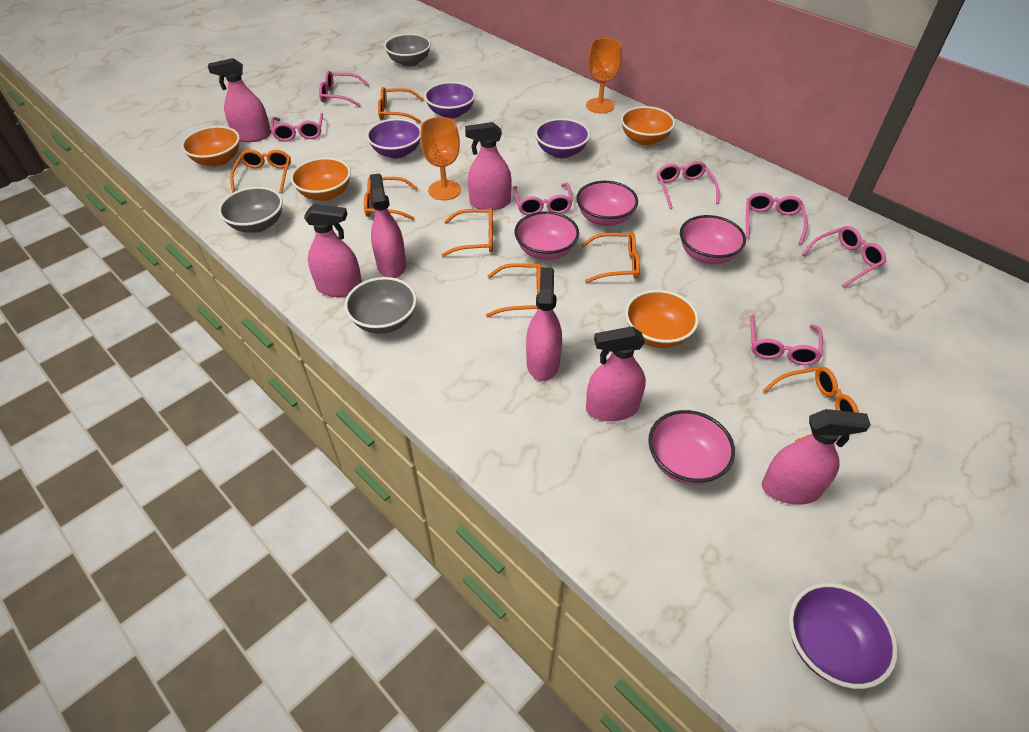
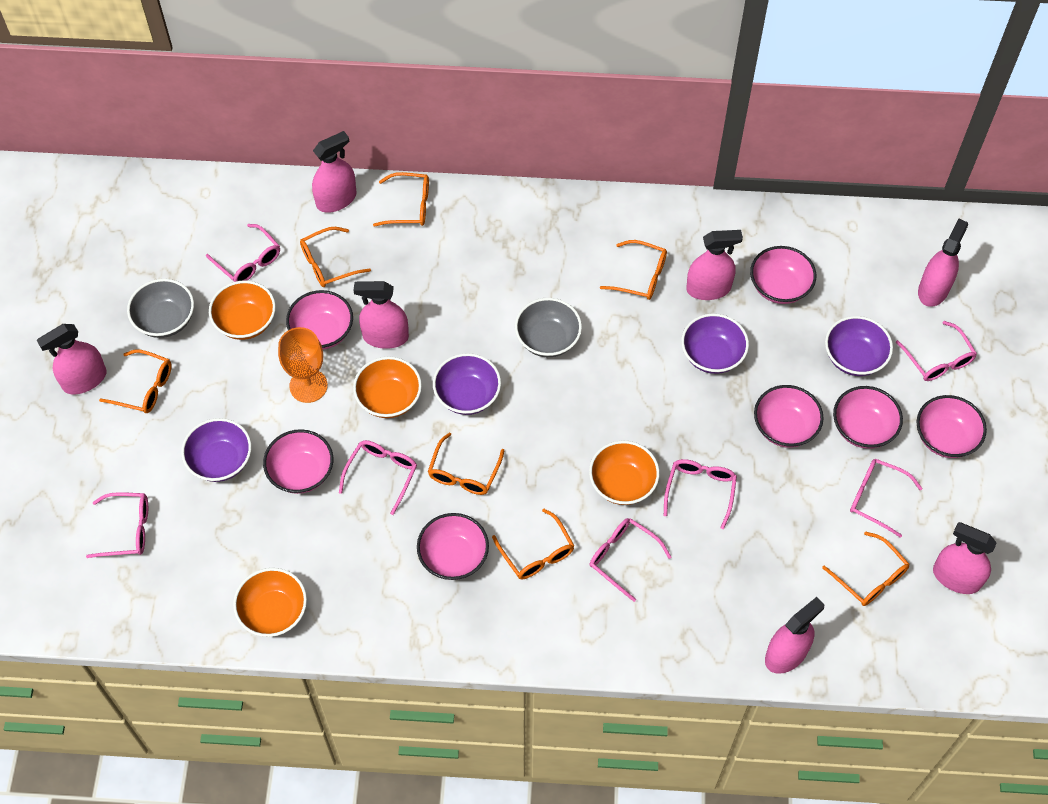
grey bowl: 3 -> 2
orange goblet: 2 -> 1
pink bowl: 4 -> 7

